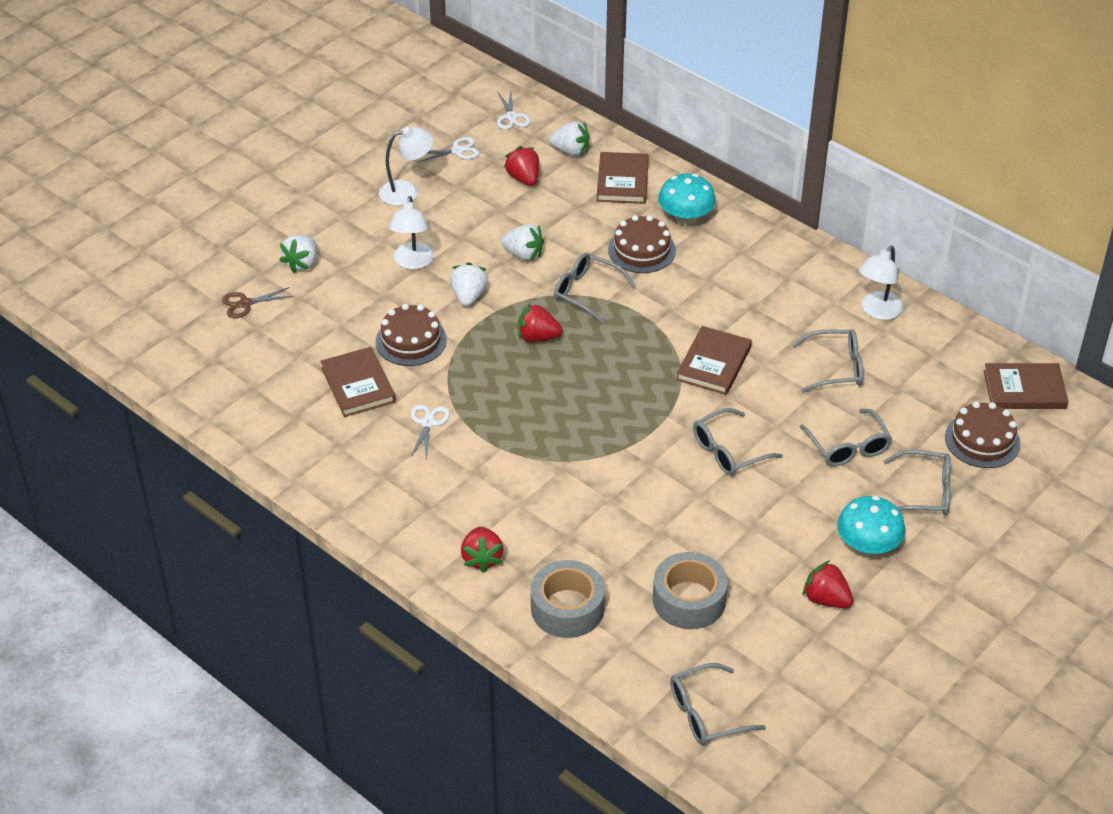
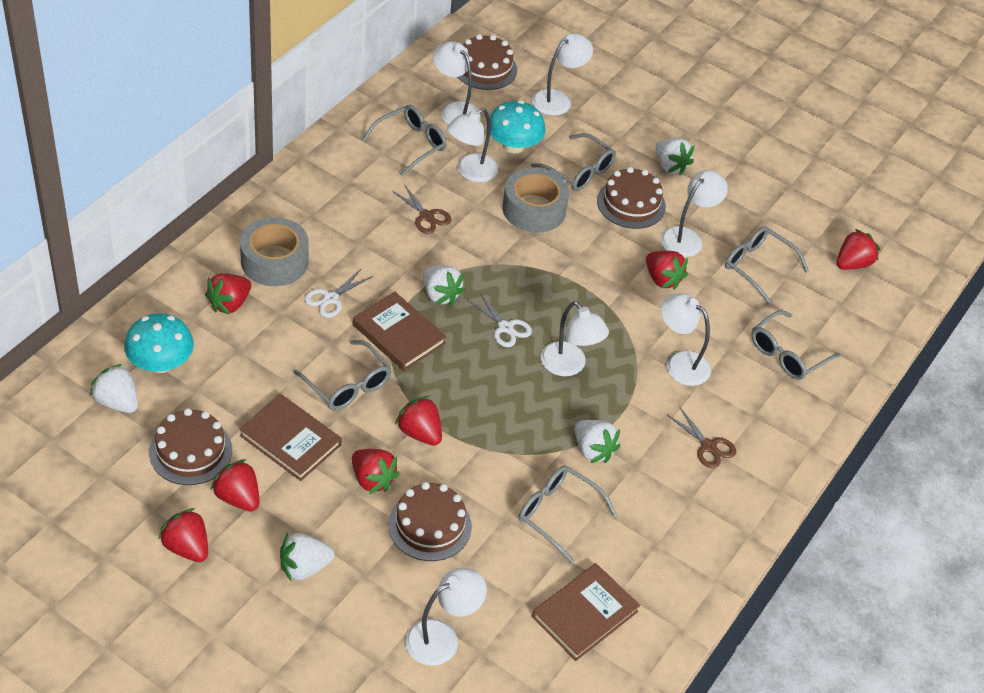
brown book: 4 -> 3
brown cake: 3 -> 4
brown scissors: 1 -> 2
red strawberry: 4 -> 7
white lamp: 3 -> 7
white scissors: 3 -> 2
white strawberry: 4 -> 5

